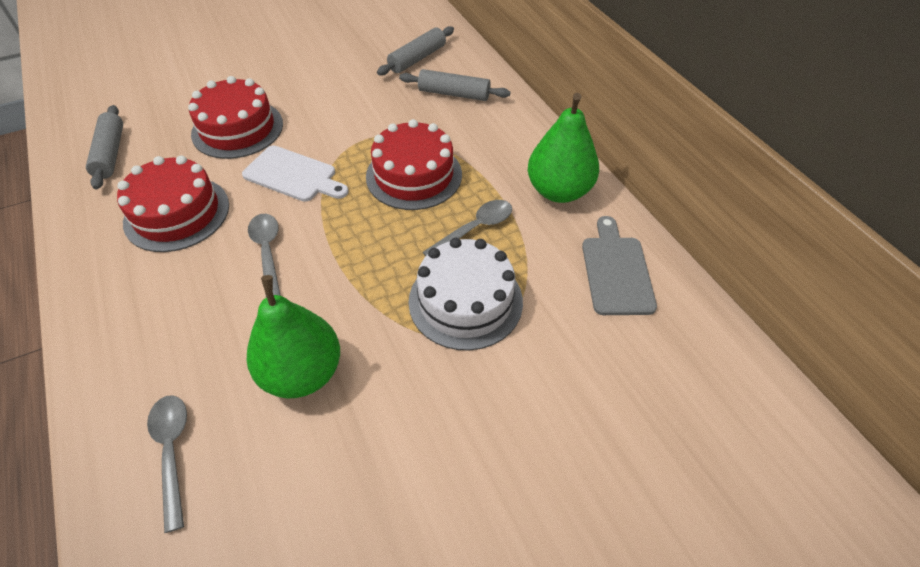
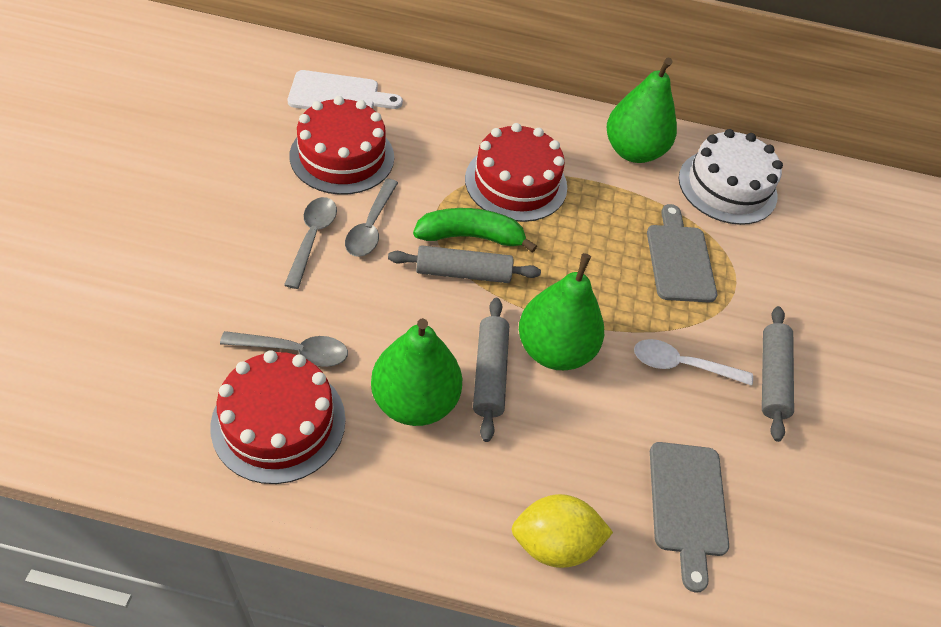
green banana: 0 -> 1
green pear: 2 -> 3
grey cutting board: 1 -> 2
white spoon: 0 -> 1
yellow lemon: 0 -> 1

